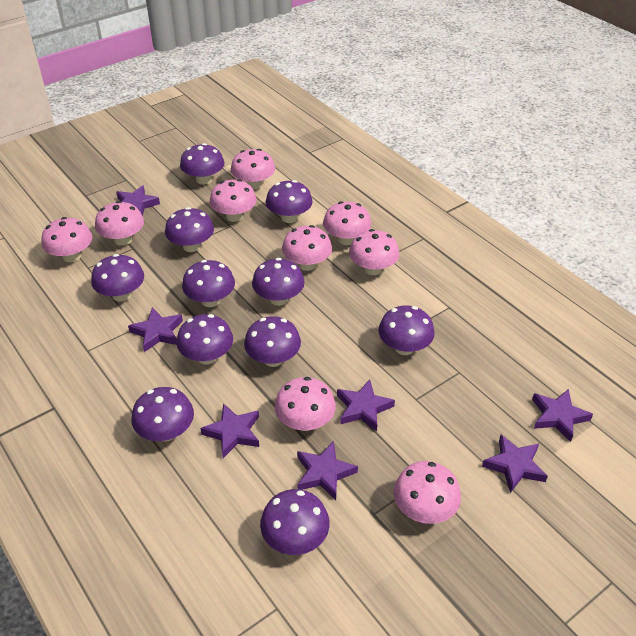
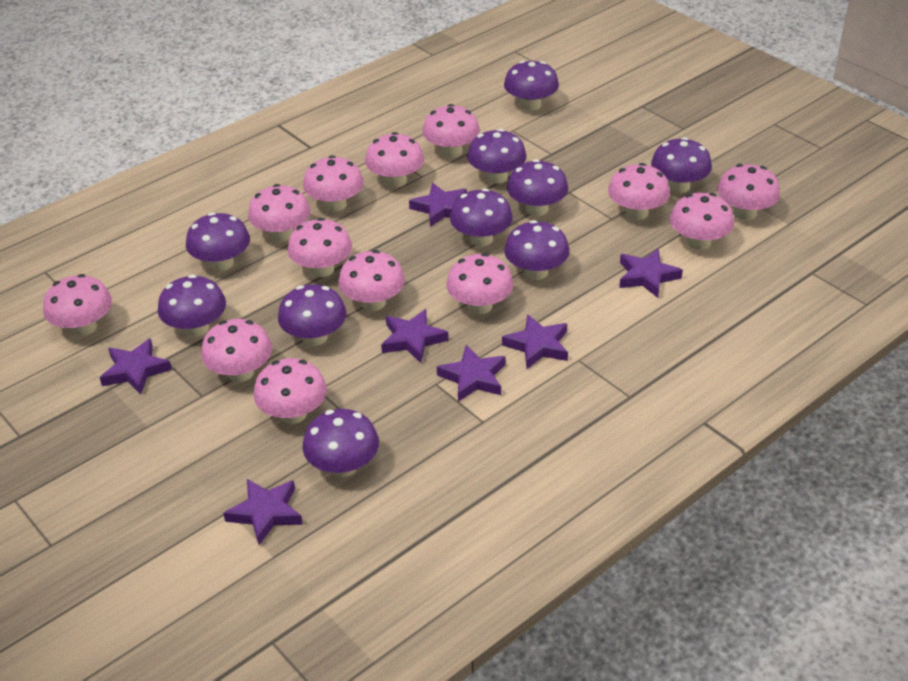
pink mushroom: 9 -> 13
purple mushroom: 11 -> 10

